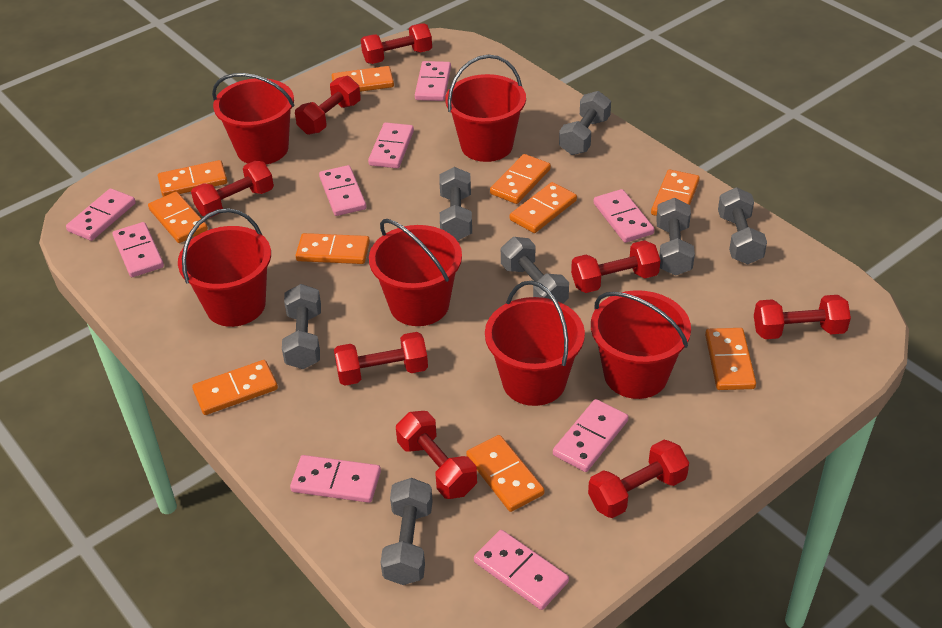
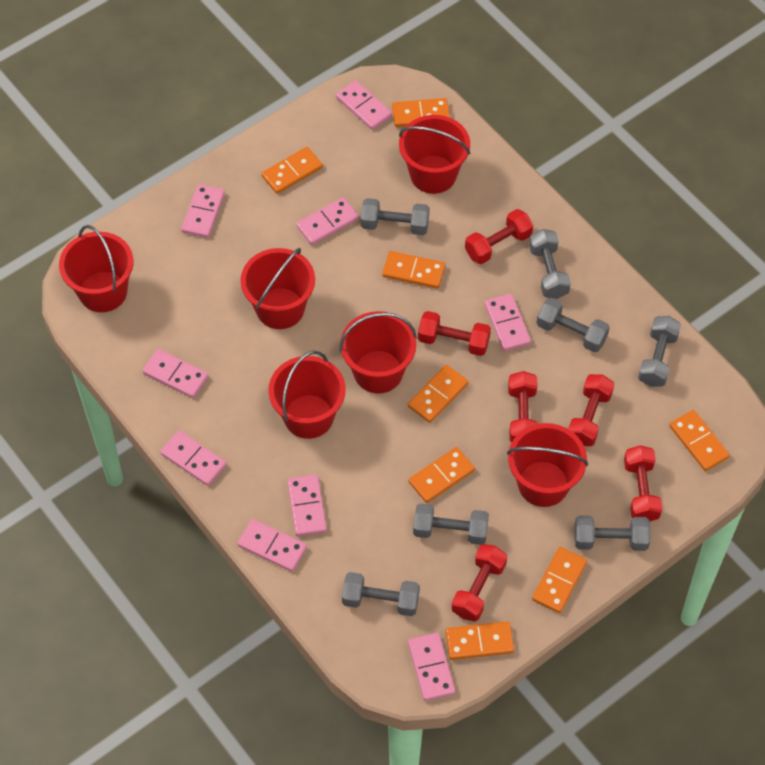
orange domino: 10 -> 8
red dumbbell: 8 -> 6

